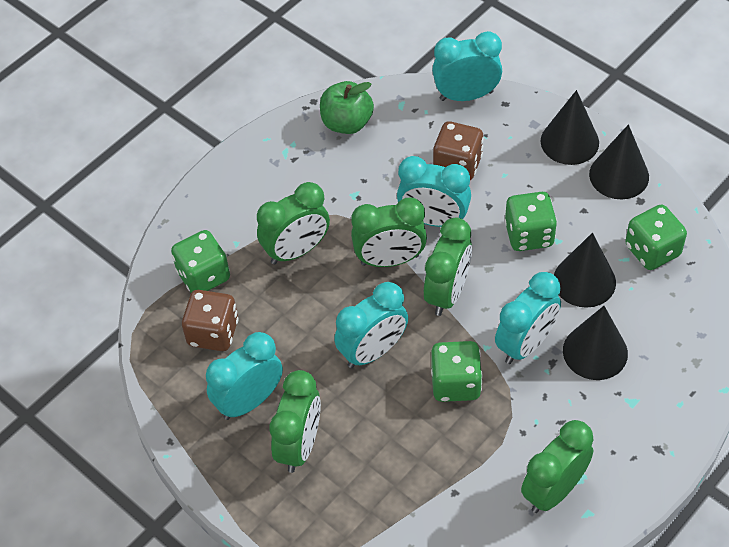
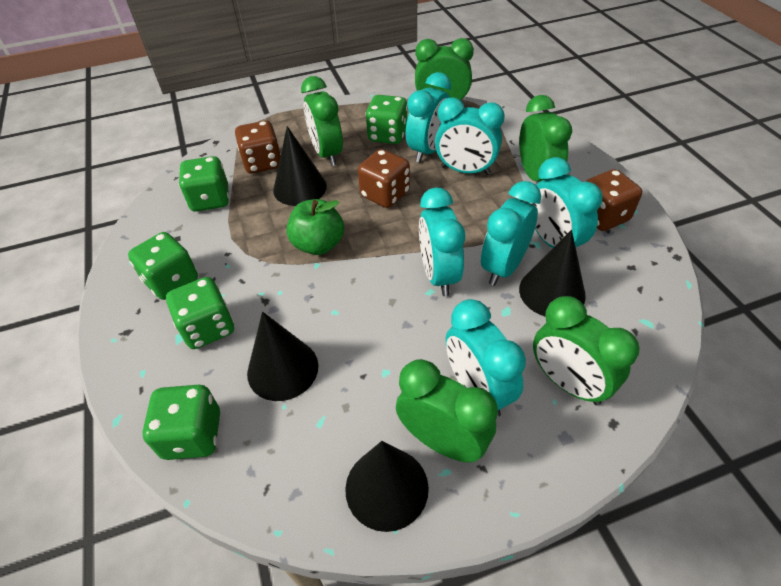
brown dice: 2 -> 3
green dice: 4 -> 5
turquoise clock: 5 -> 6

